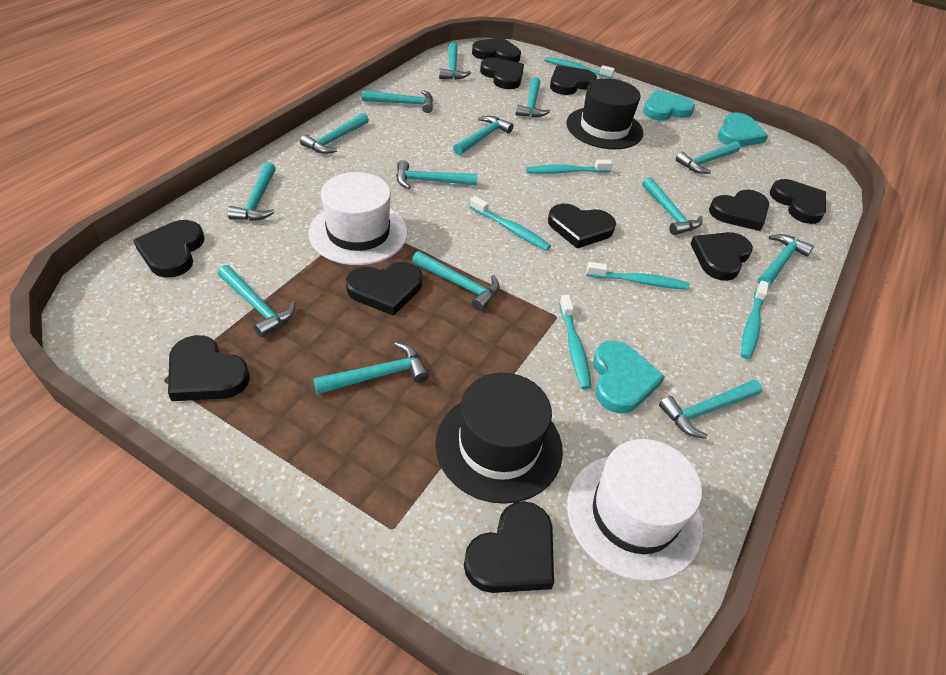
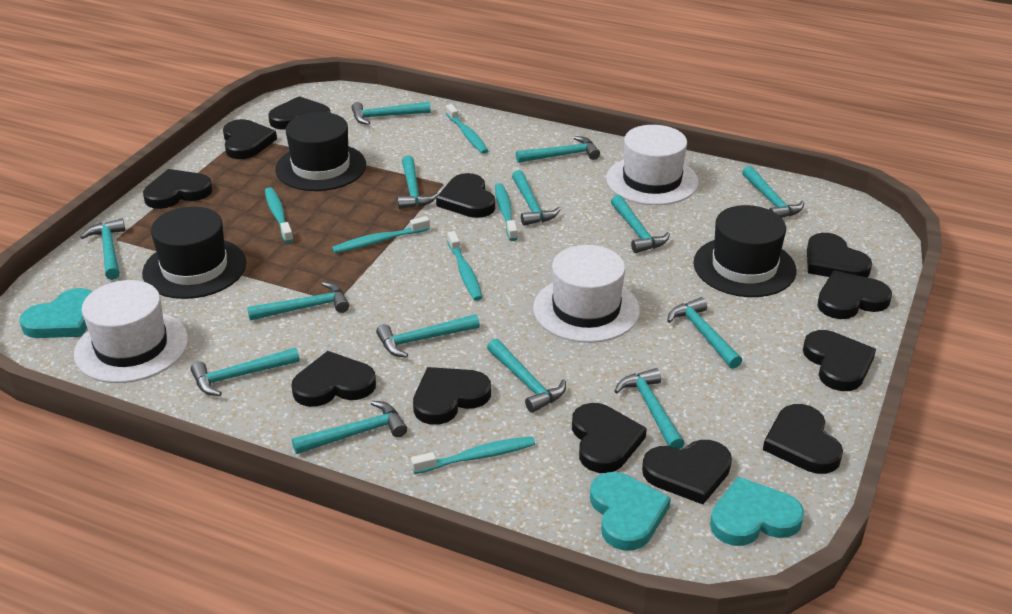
black hat: 2 -> 3
black heart: 11 -> 12
white hat: 2 -> 3

